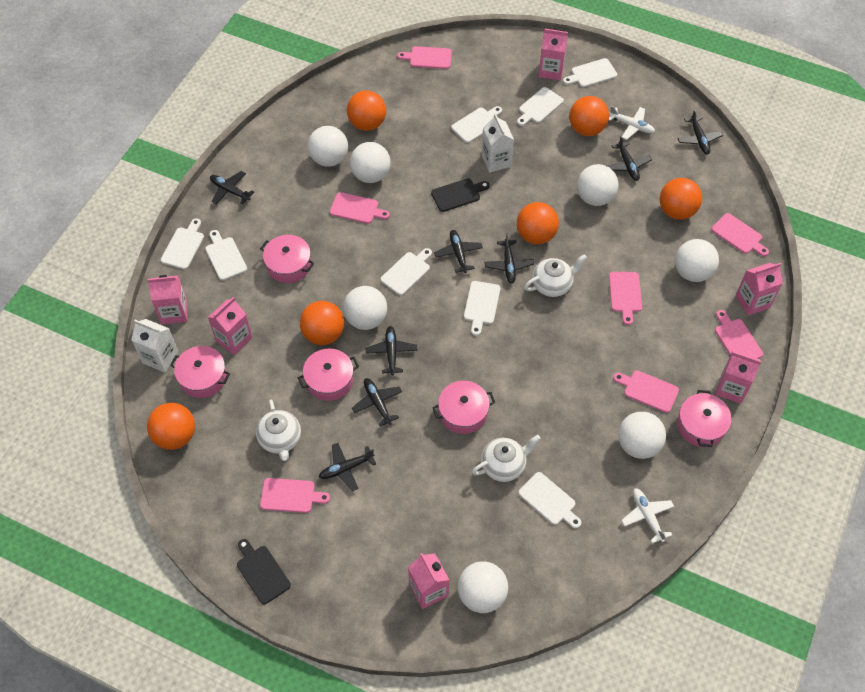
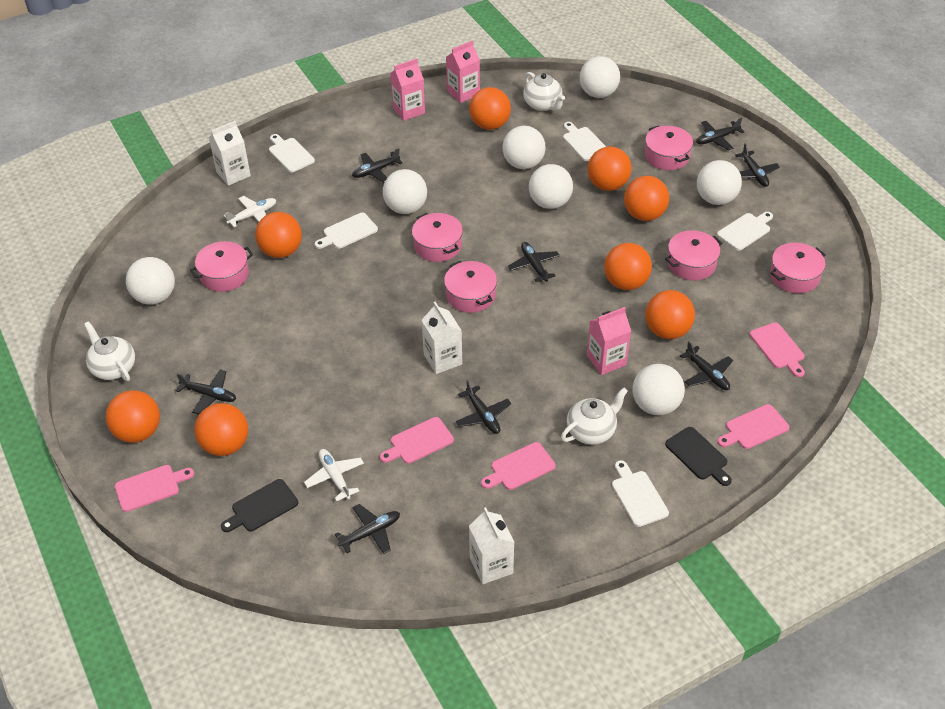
orange ball: 6 -> 8
pink carton: 6 -> 3
pink cutting board: 7 -> 5
pink pot: 5 -> 6
white carton: 2 -> 3
white cutting board: 8 -> 5

